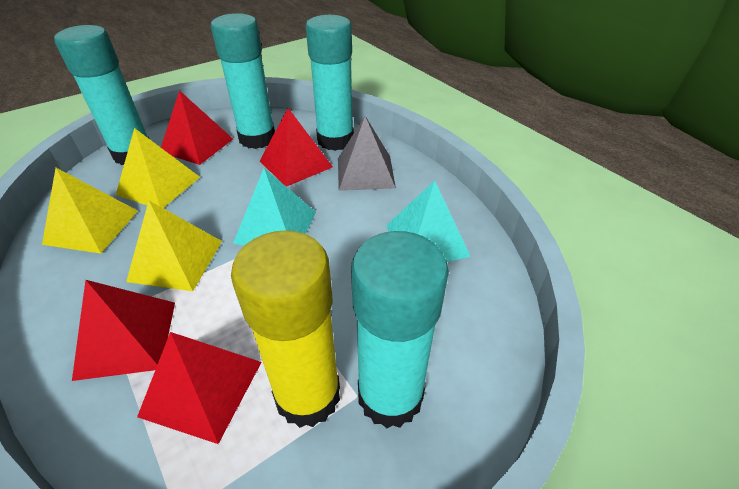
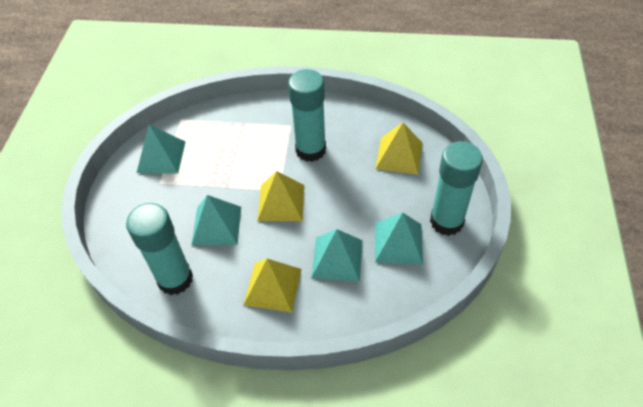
grey pyramid: 1 -> 0
red pyramid: 4 -> 0
turquoise glue stick: 4 -> 3
turquoise pyramid: 2 -> 4
yellow glue stick: 1 -> 0

